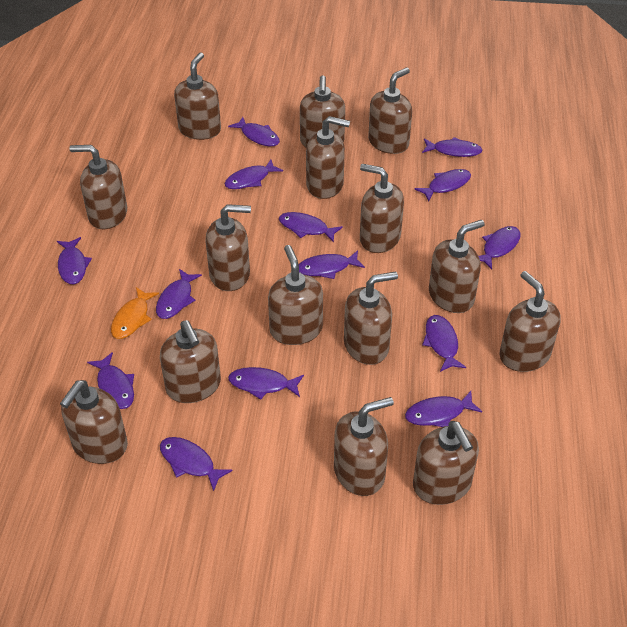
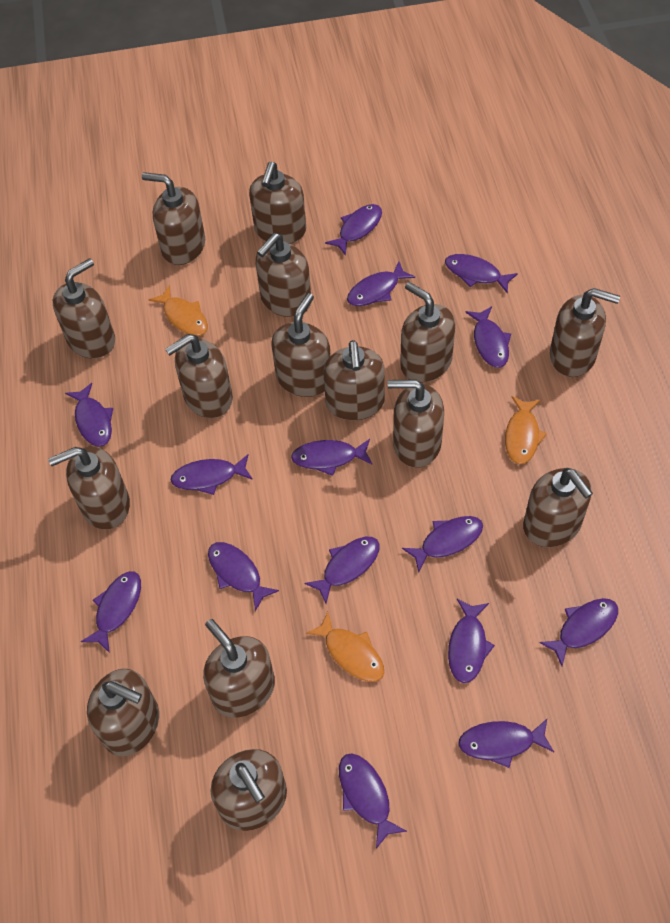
orange fish: 1 -> 3
purple fish: 14 -> 15

